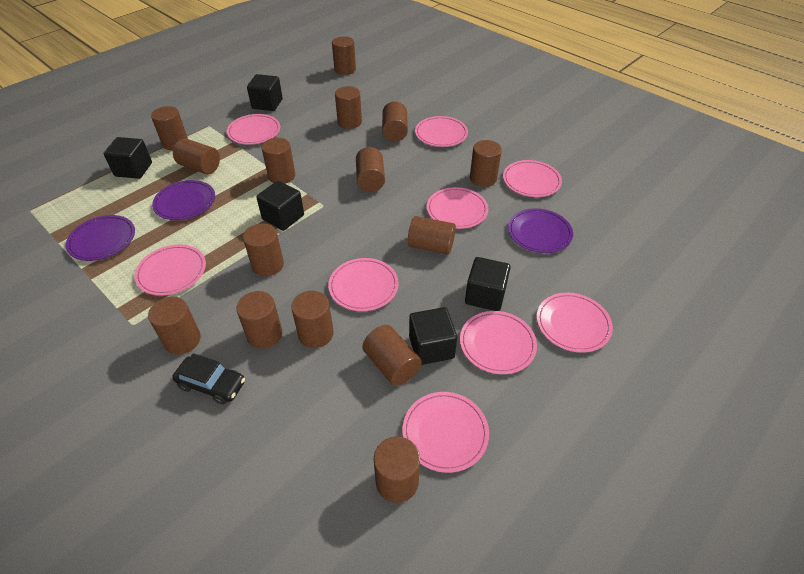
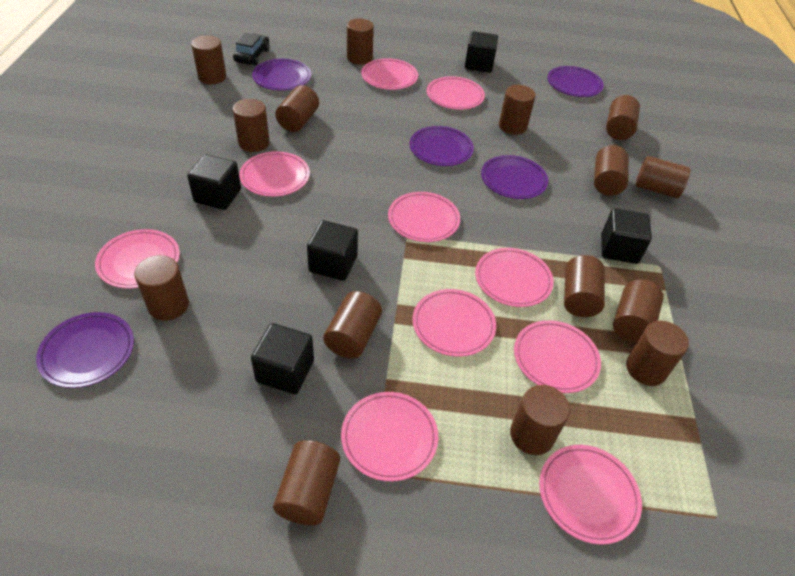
pink plate: 9 -> 10
purple plate: 3 -> 5

